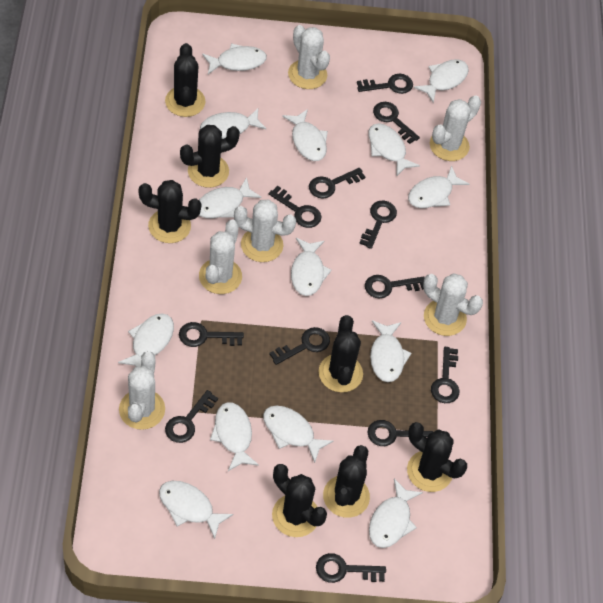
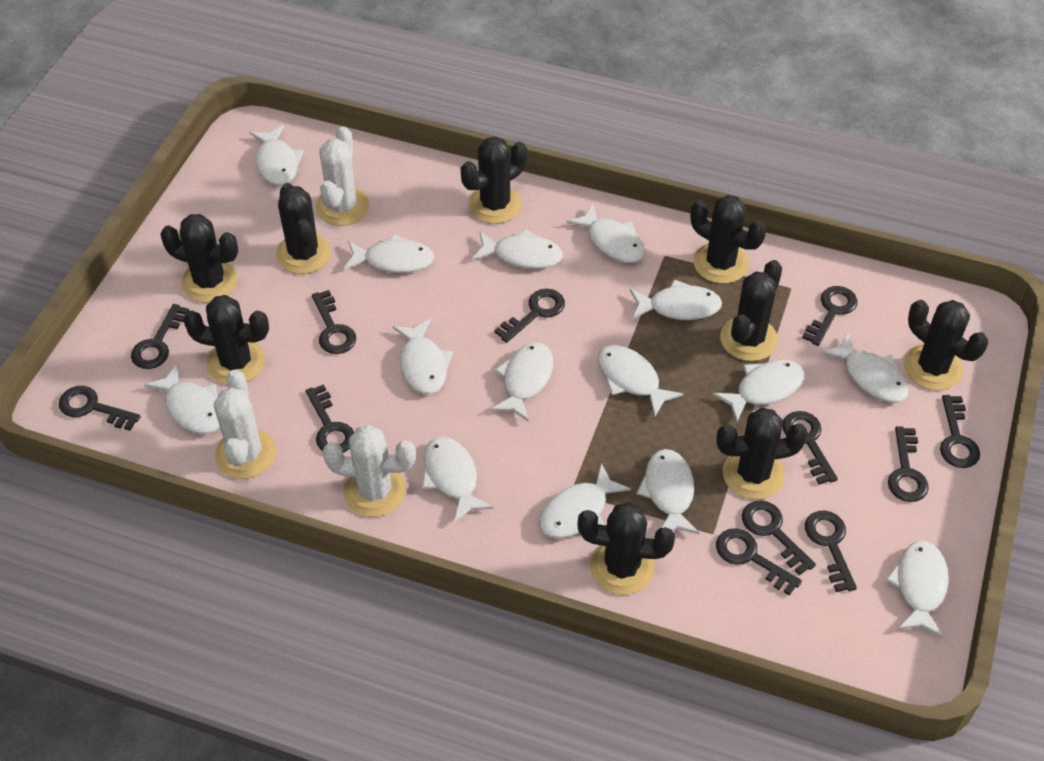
black cactus: 7 -> 9
white cactus: 6 -> 3
white fish: 14 -> 15

